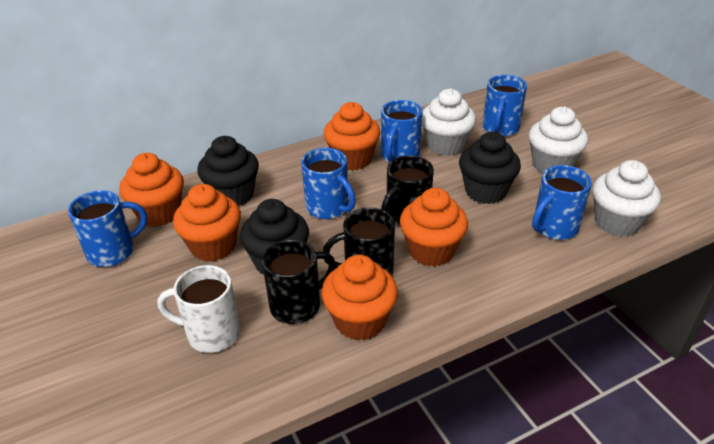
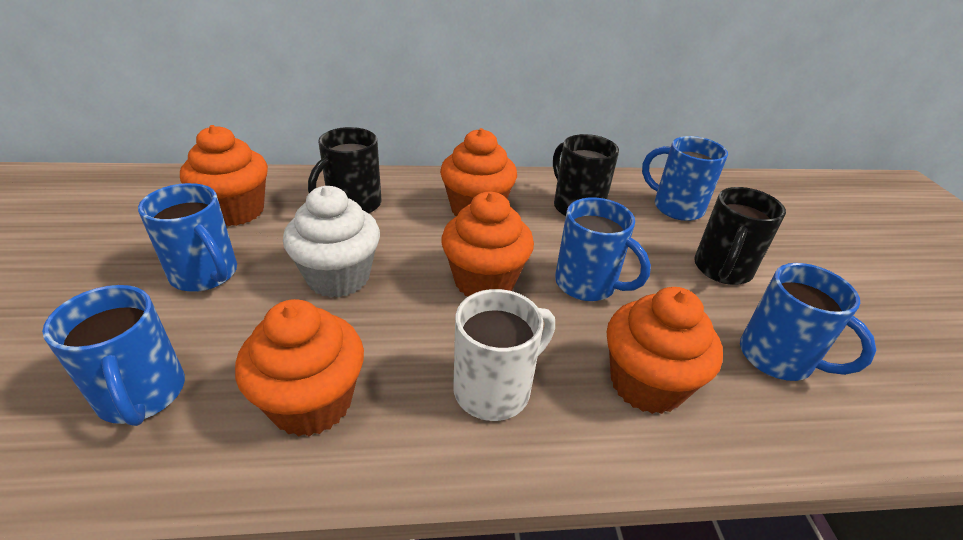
black cupcake: 3 -> 0
white cupcake: 3 -> 1

